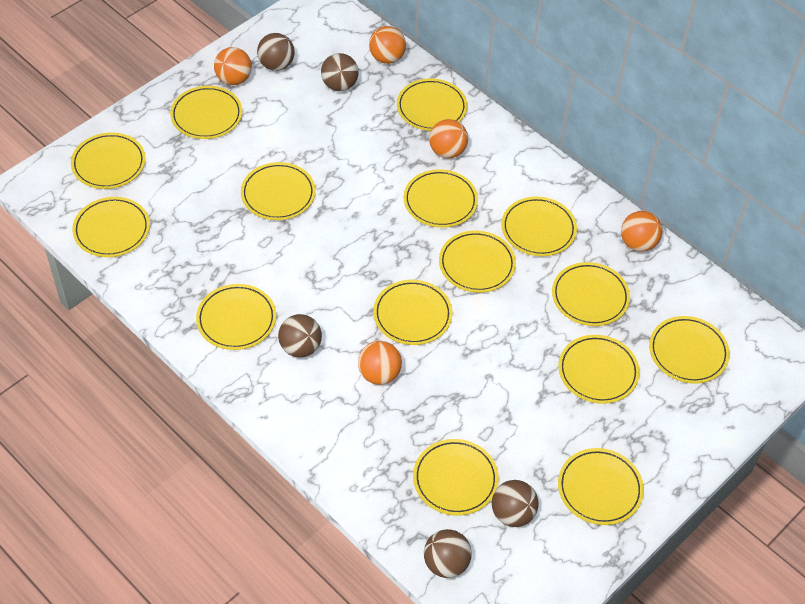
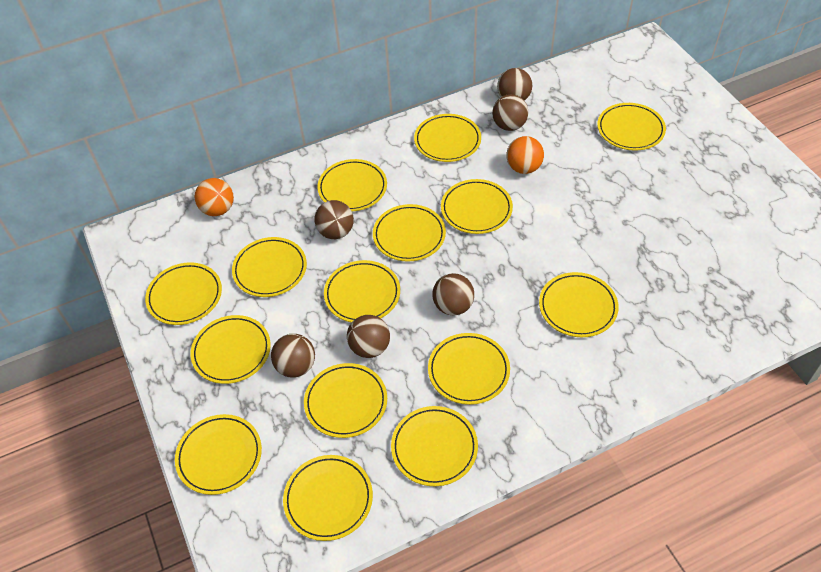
brown ball: 5 -> 6
orange ball: 5 -> 2

